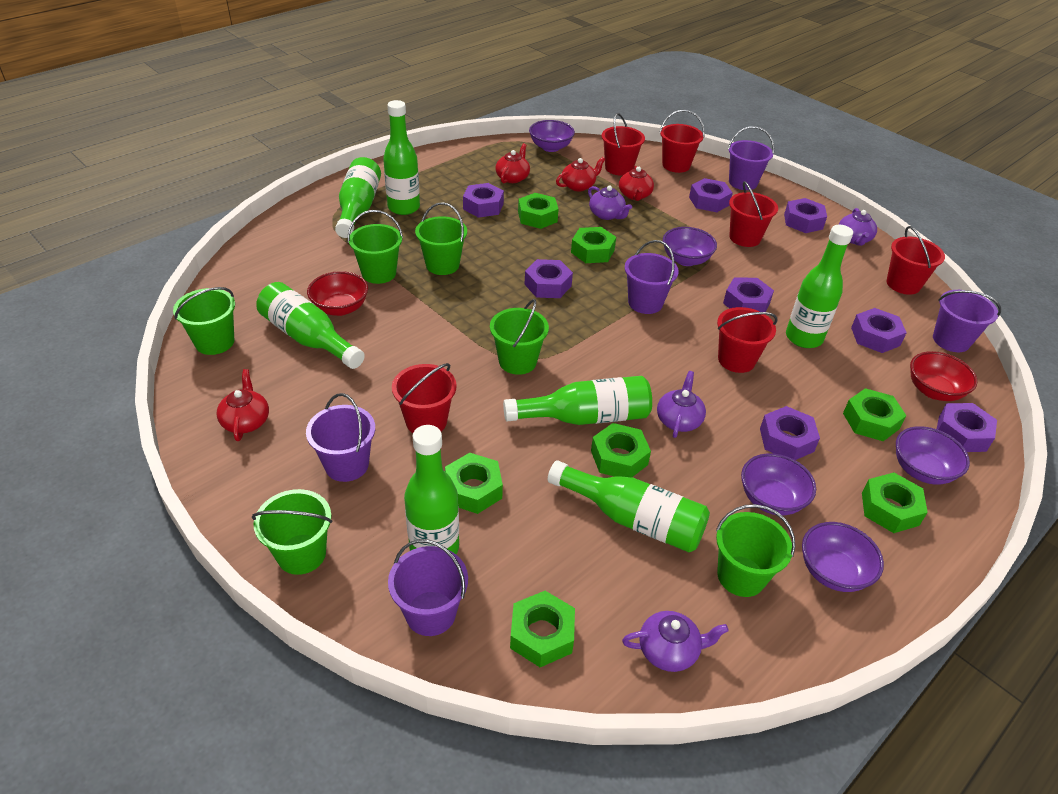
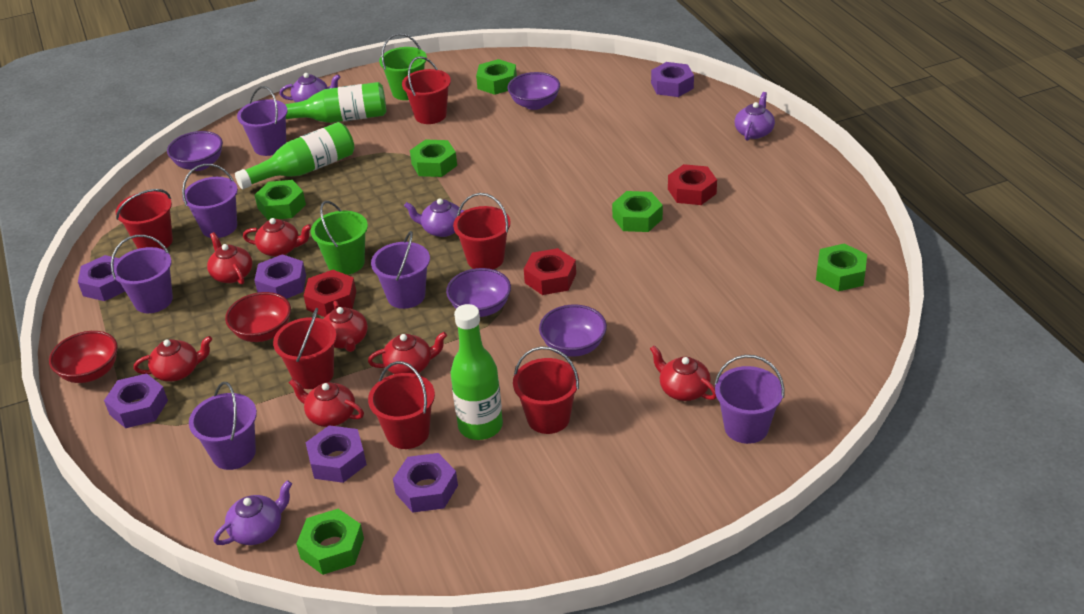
green bottle: 7 -> 3
green bucket: 6 -> 2
green nut: 7 -> 6
purple bowl: 5 -> 4
purple bucket: 5 -> 6
purple nut: 8 -> 6
red nut: 0 -> 3
red teapot: 4 -> 7

